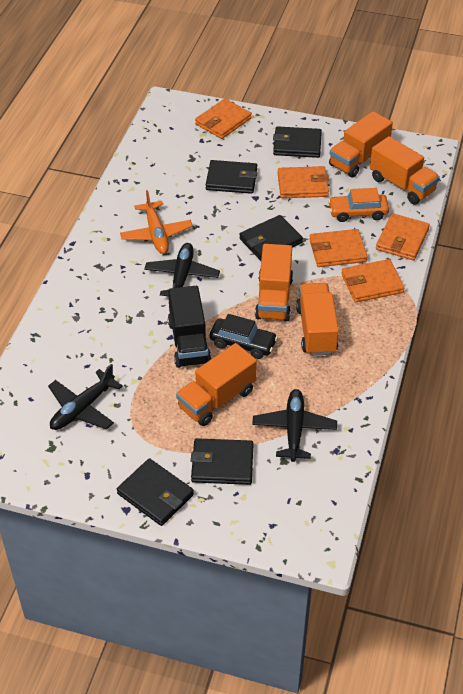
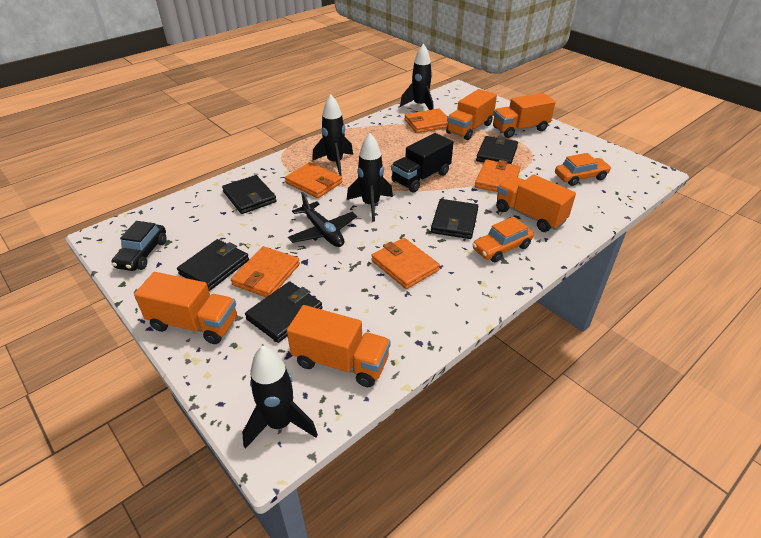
black plane: 3 -> 1
black rocket: 0 -> 4
orange car: 1 -> 2
orange plane: 1 -> 0

